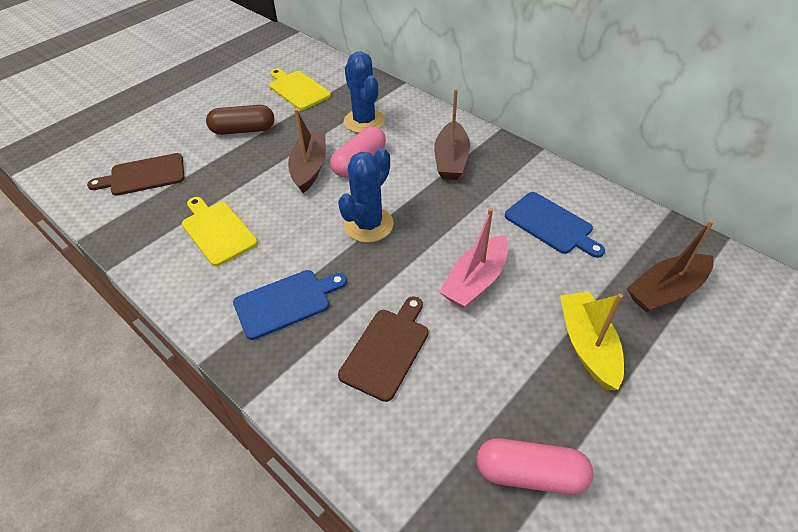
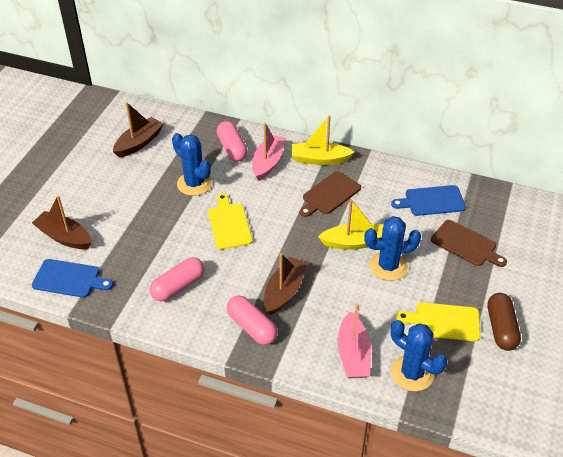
blue cactus: 2 -> 3
pink boat: 1 -> 2
pink capsule: 2 -> 3
yellow boat: 1 -> 2

